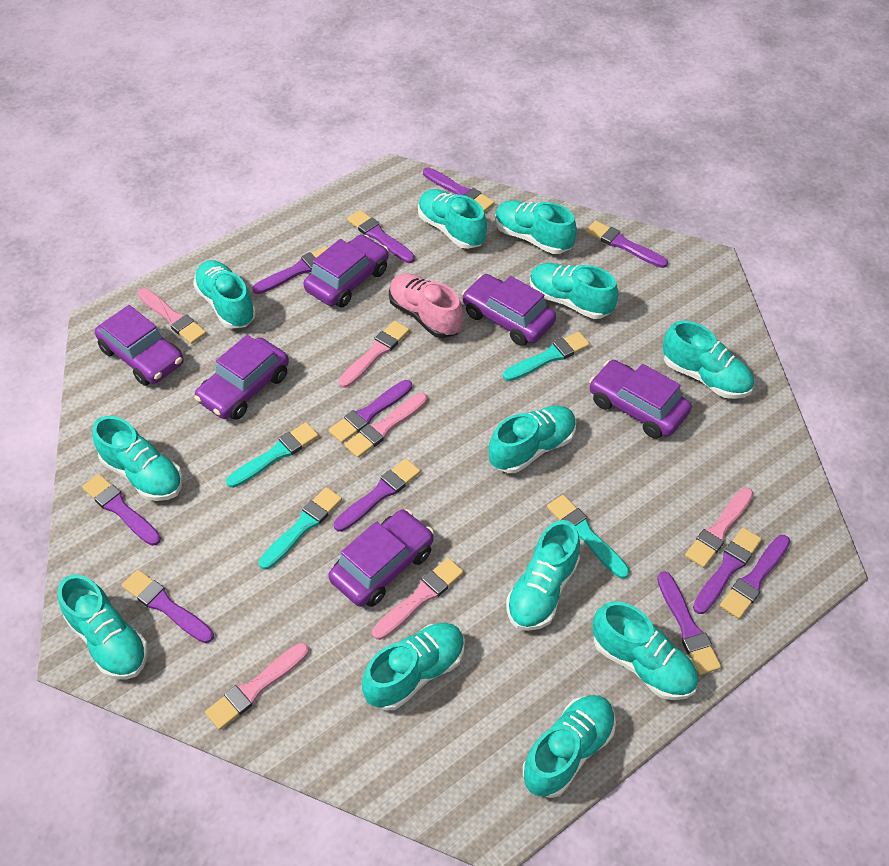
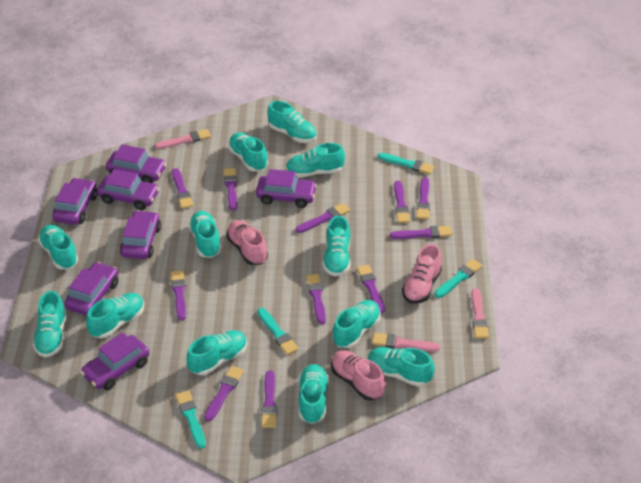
pink brush: 6 -> 3
pink shoe: 1 -> 3
purple car: 6 -> 7

